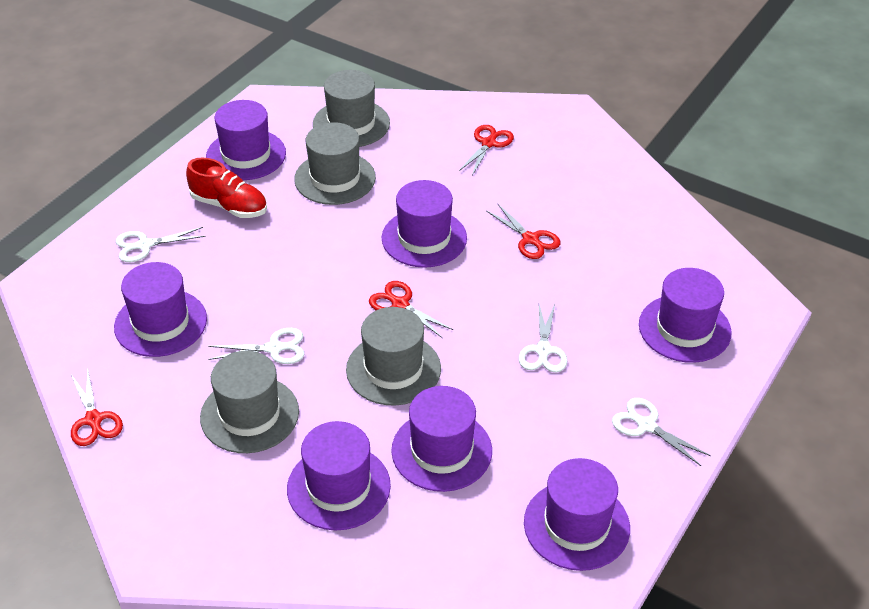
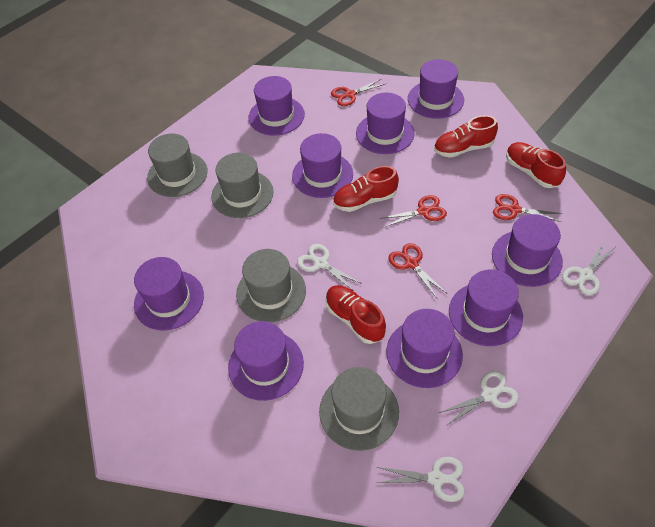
purple hat: 7 -> 9
red shoe: 1 -> 4

